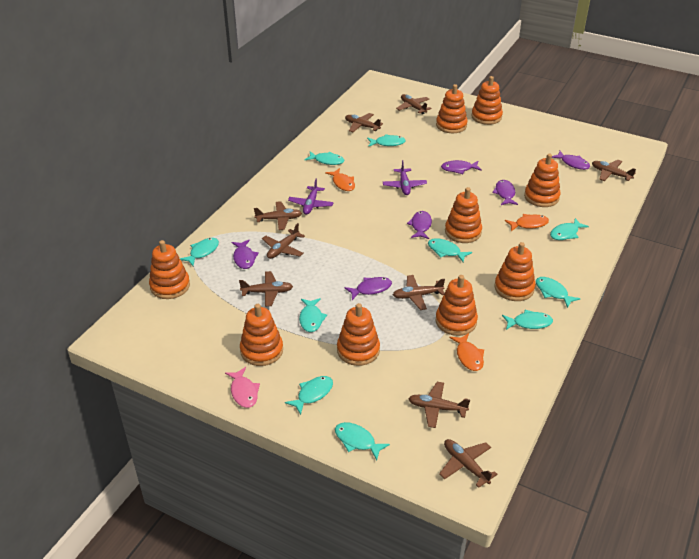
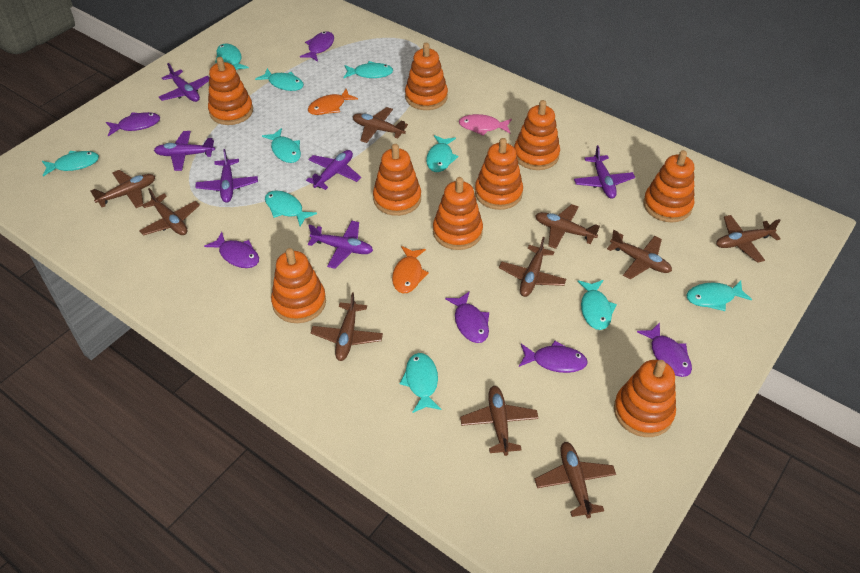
brown plane: 9 -> 10
orange fish: 3 -> 2
purple plane: 2 -> 6

